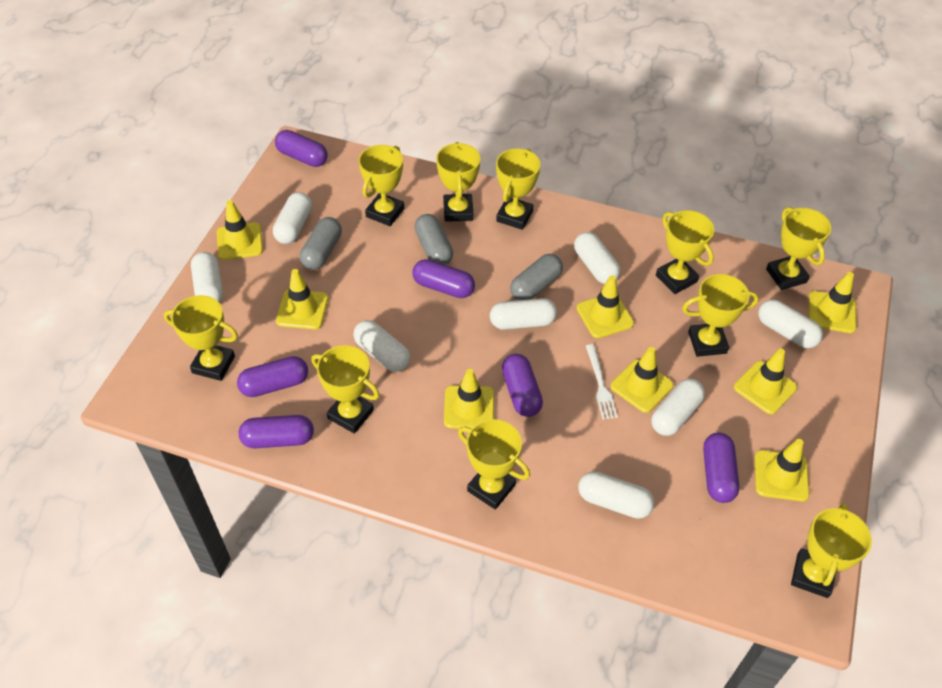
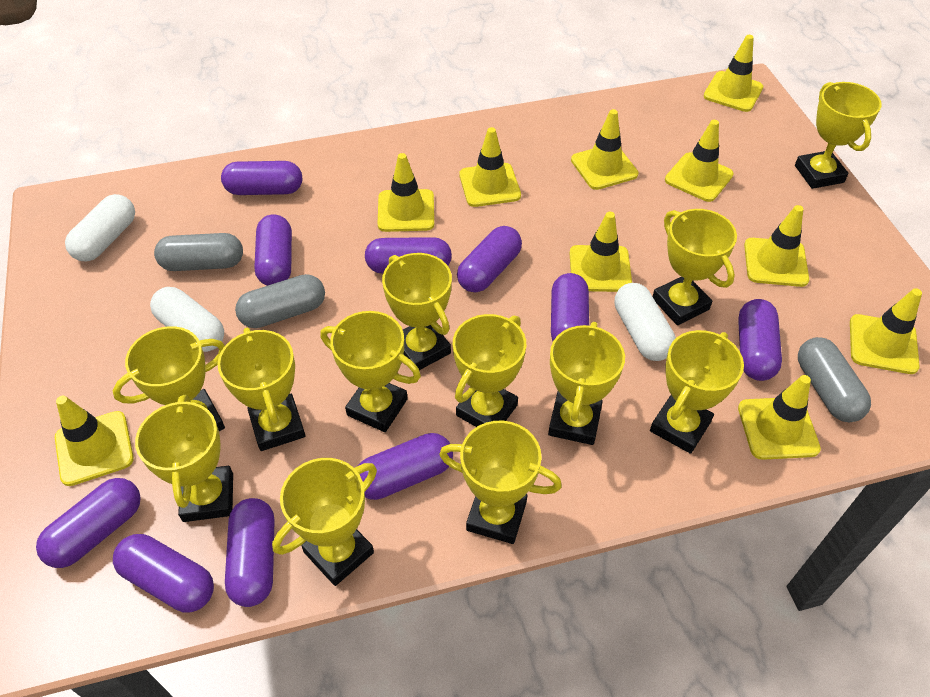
purple capsule: 6 -> 10
white capsule: 8 -> 3
white fork: 1 -> 0
yellow traffic cone: 8 -> 10
yellow trophy: 10 -> 12

